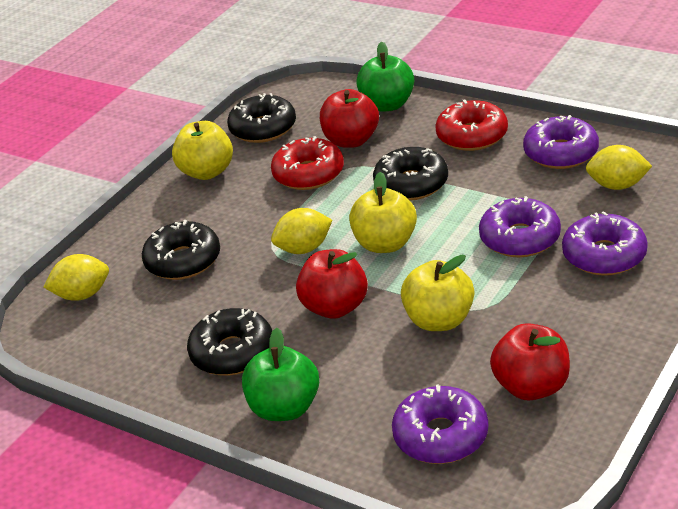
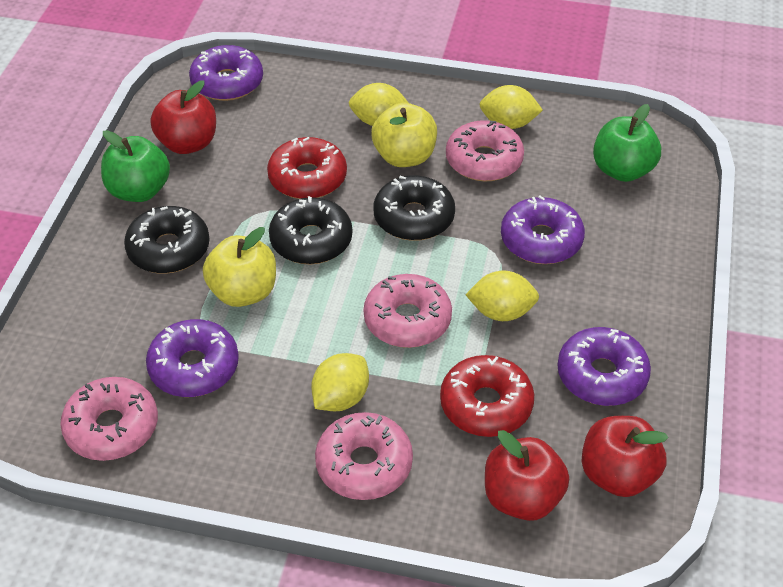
black donut: 4 -> 3
pink donut: 0 -> 4
yellow apple: 3 -> 2
yellow lemon: 3 -> 4

